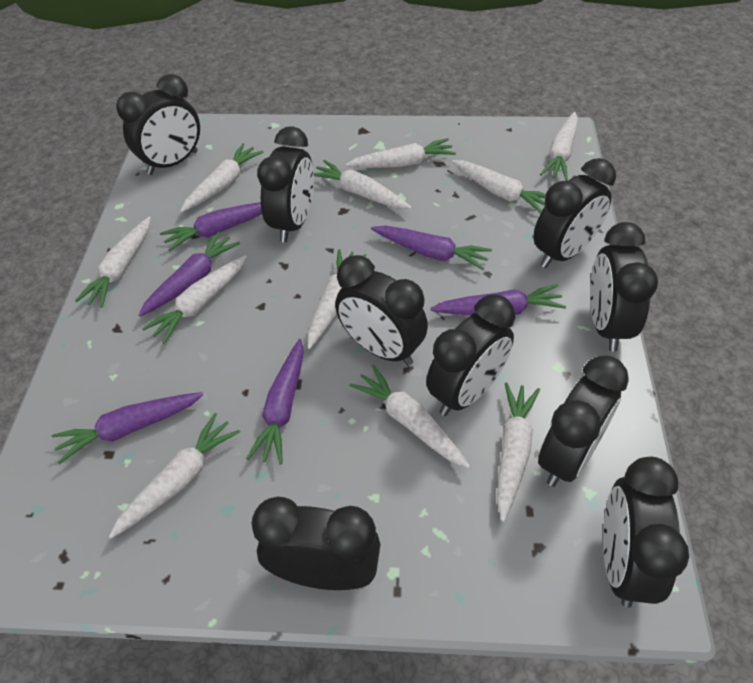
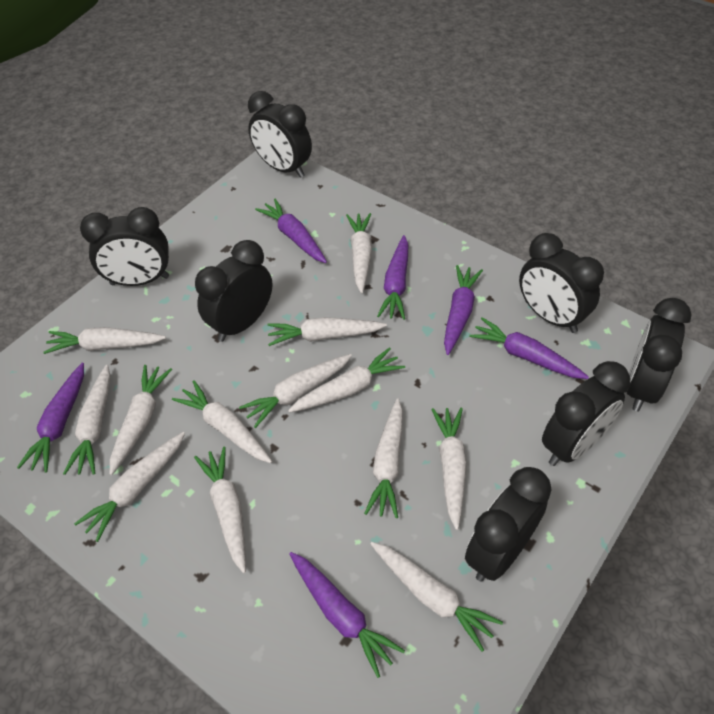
black clock: 9 -> 7
white carrot: 11 -> 13

